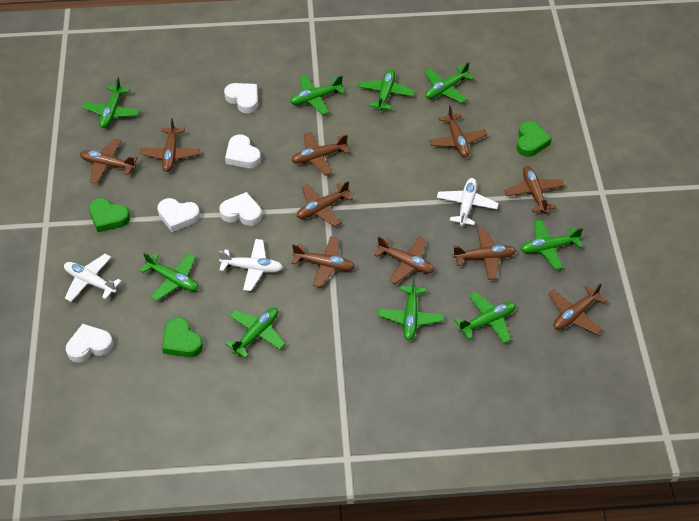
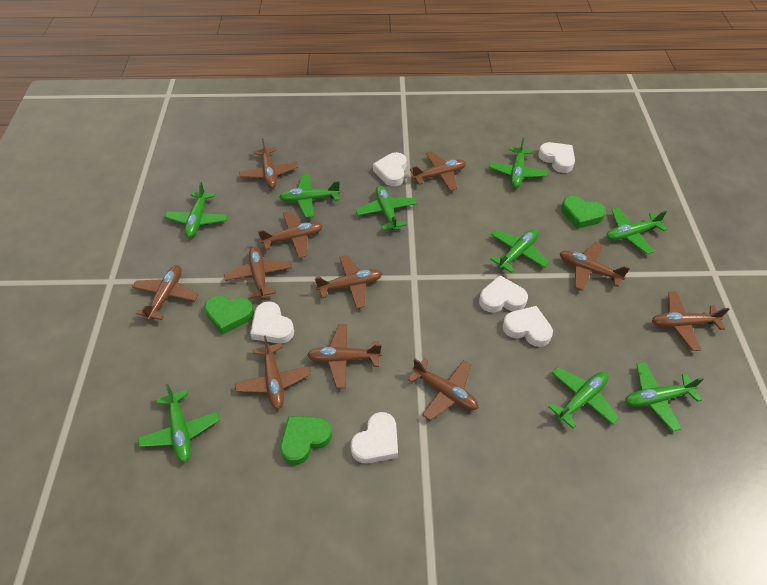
brown plane: 10 -> 11
white heart: 5 -> 6
white plane: 3 -> 0

